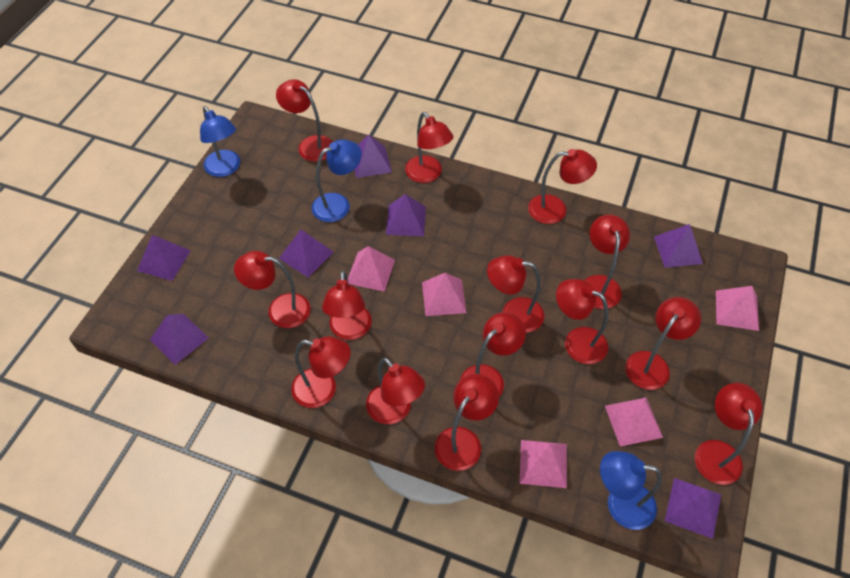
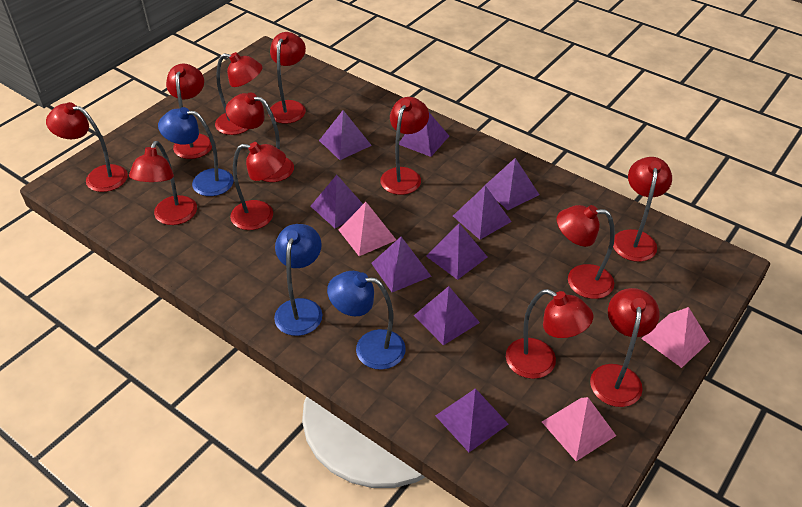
pink pyramid: 5 -> 3
purple pyramid: 7 -> 9
red lamp: 14 -> 12

